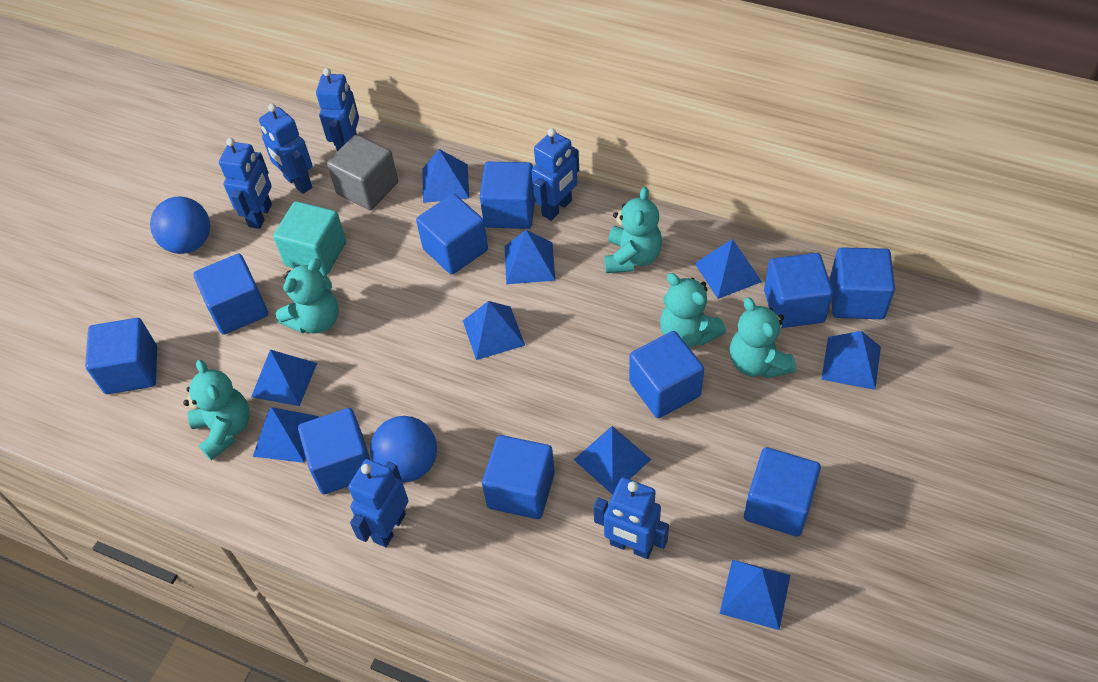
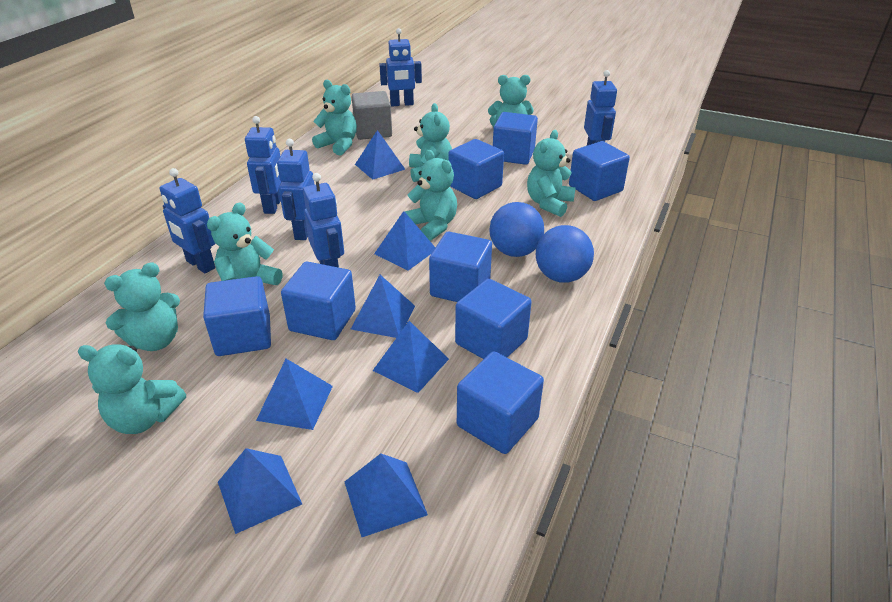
blue cube: 10 -> 8
blue pyramid: 9 -> 7
turquoise cube: 1 -> 0
turquoise teddy bear: 5 -> 8

